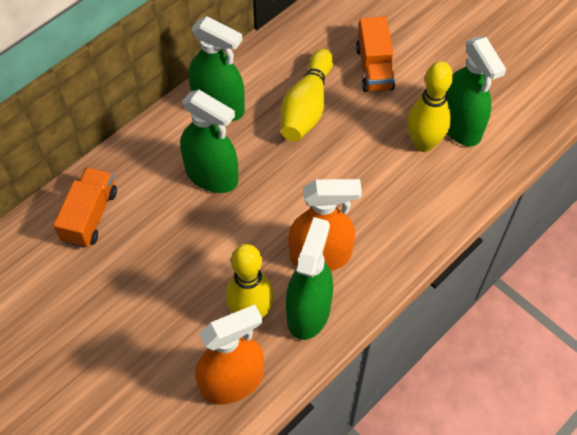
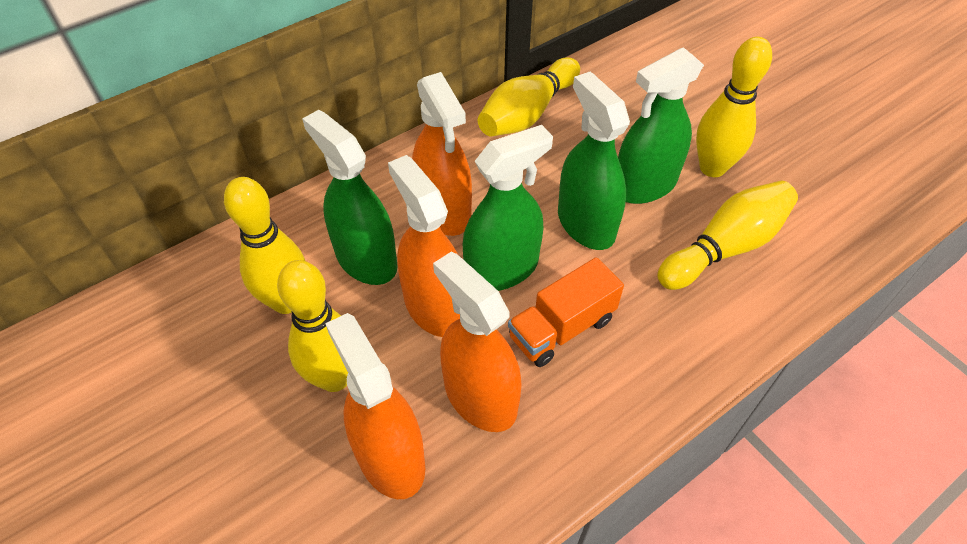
orange spray bottle: 2 -> 4
orange truck: 2 -> 1
yellow bowling pin: 3 -> 5

